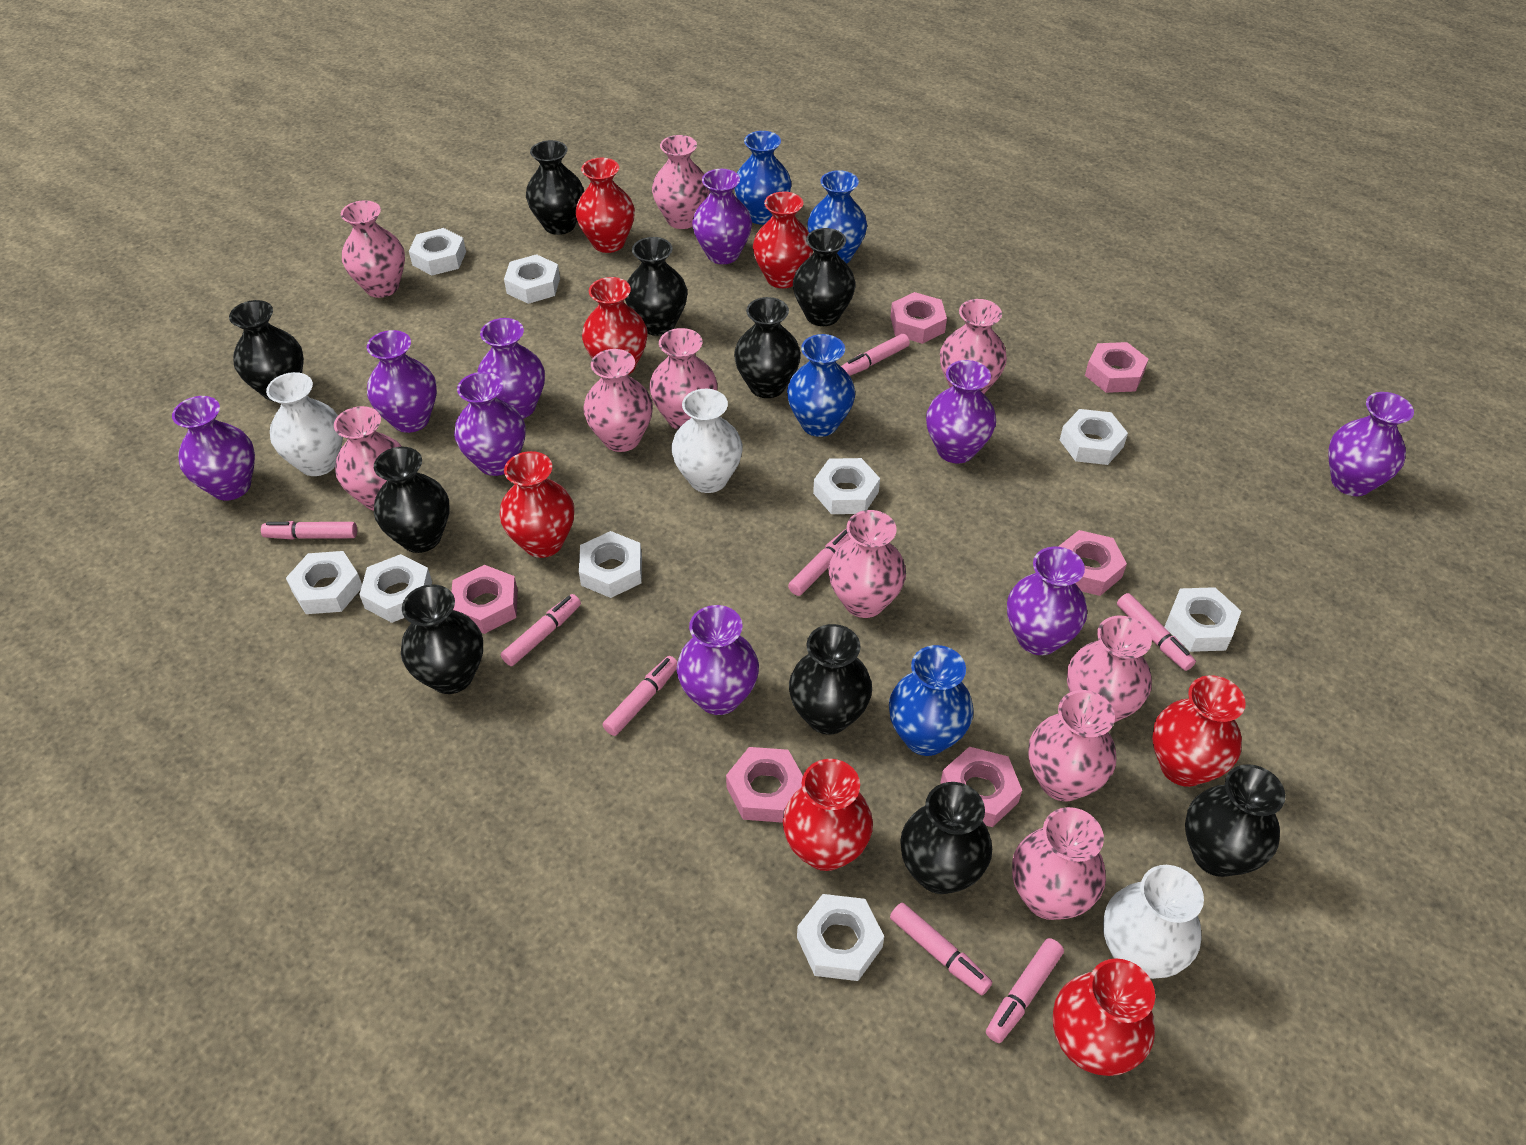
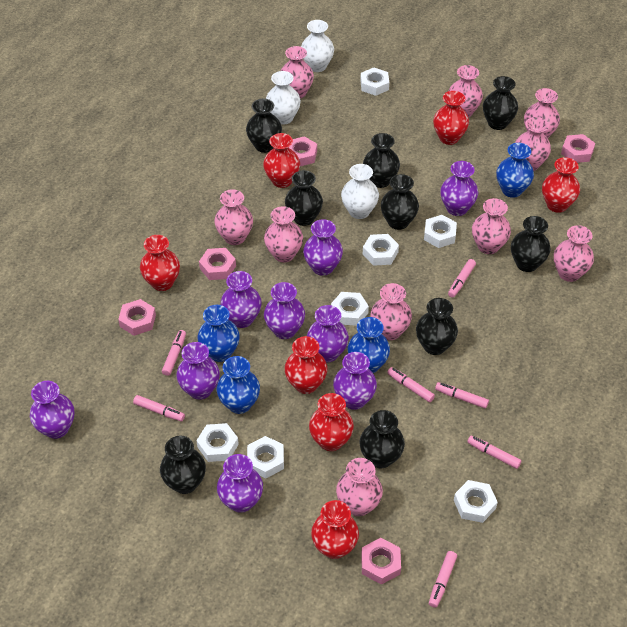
black vase: 10 -> 9
pink marker: 8 -> 7
pink nut: 6 -> 5
white nut: 9 -> 7

